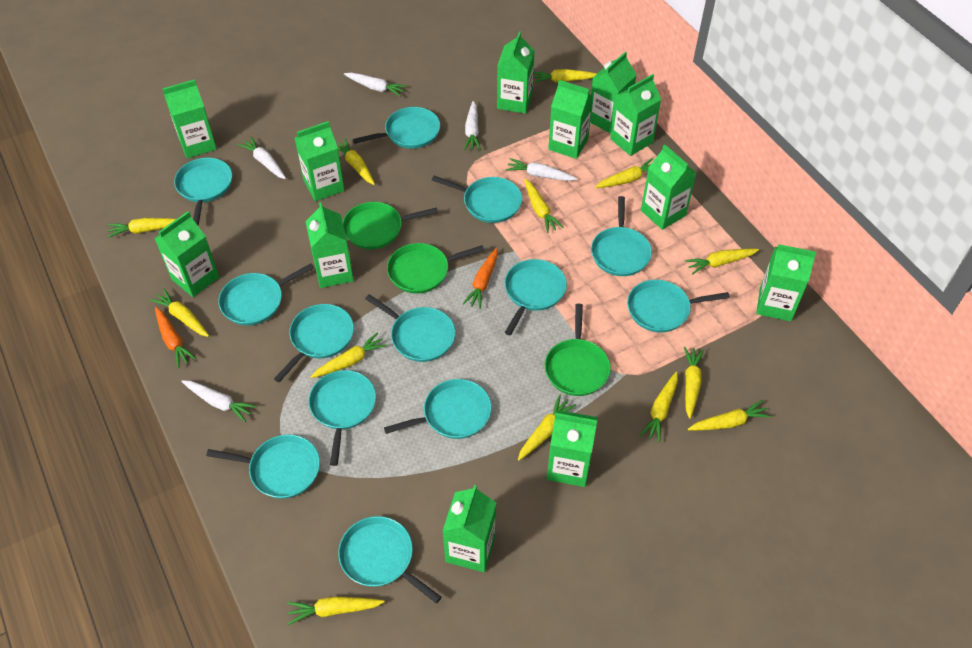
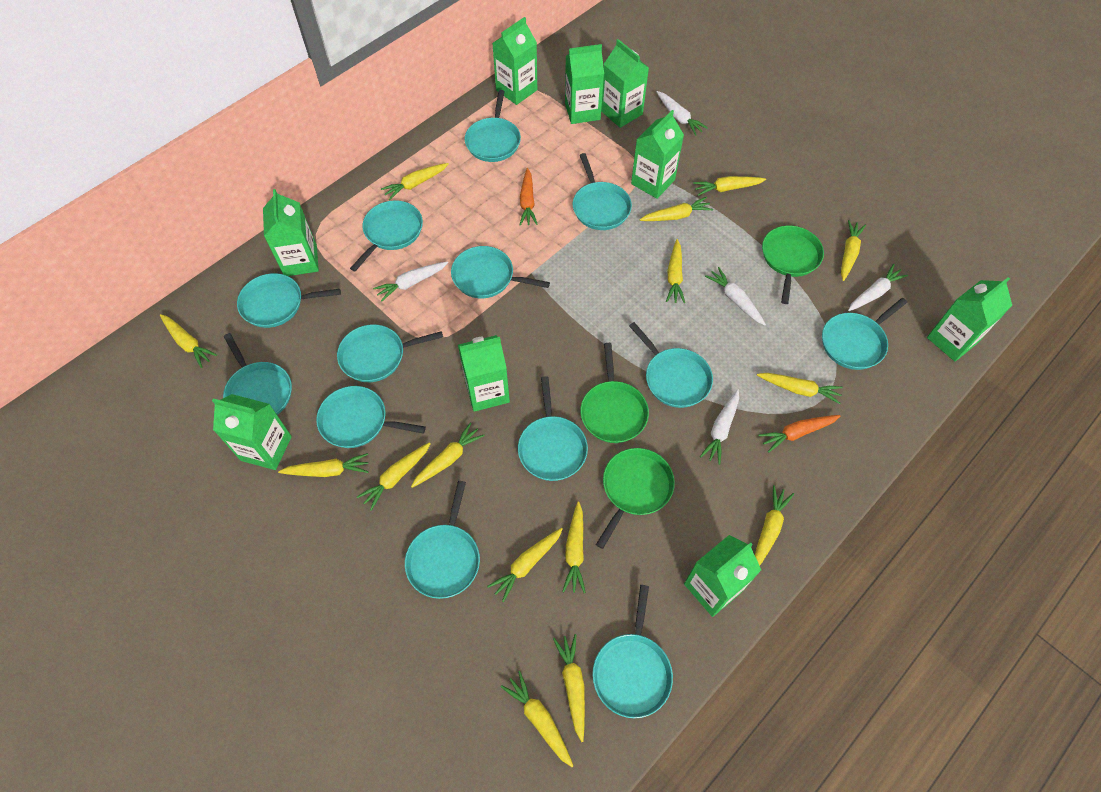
green carton: 12 -> 9
yellow carrot: 13 -> 15

